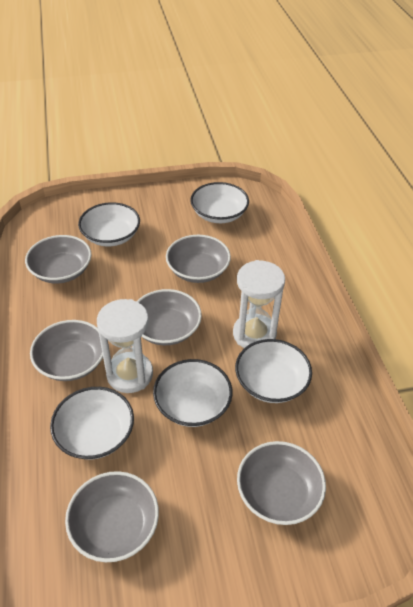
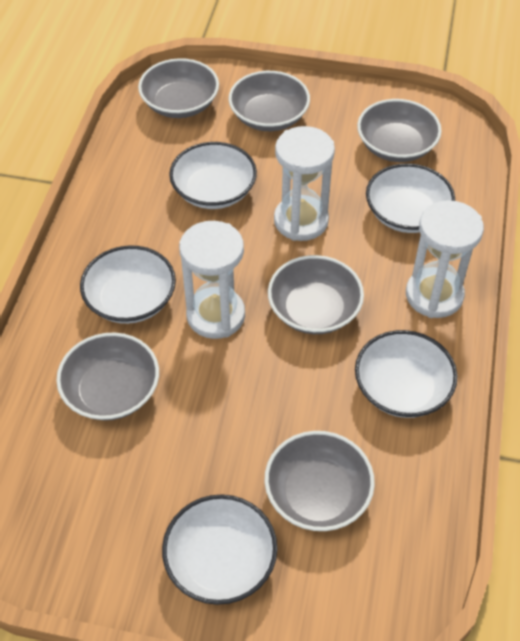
white hourglass: 2 -> 3

